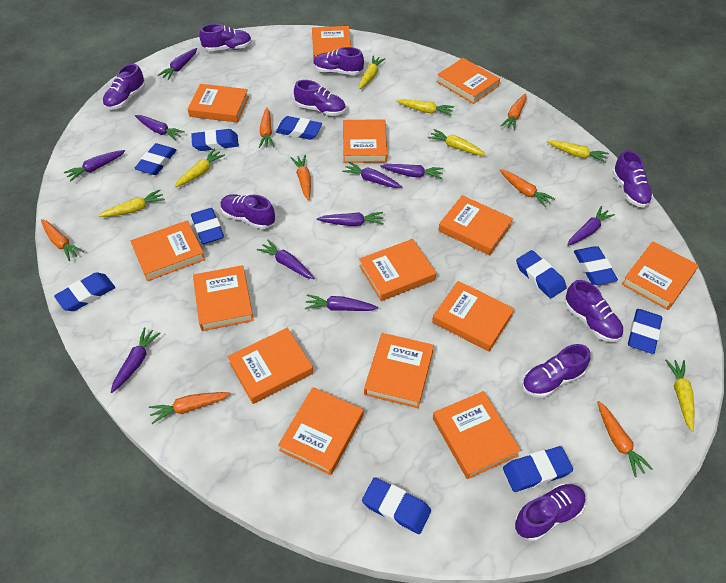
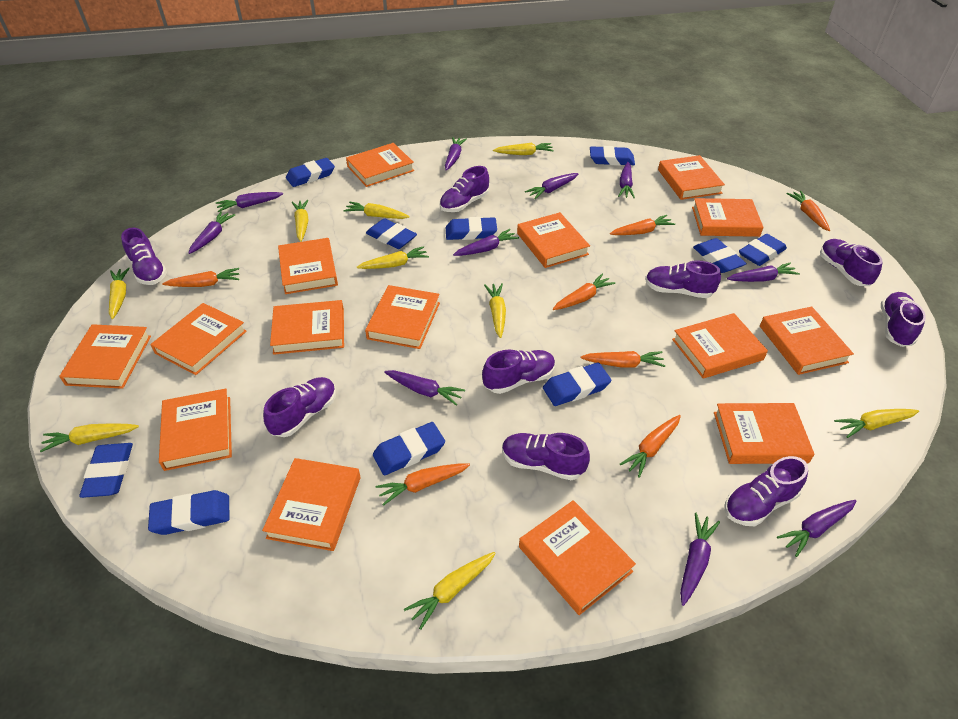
orange book: 14 -> 15
yellow carrot: 7 -> 9

